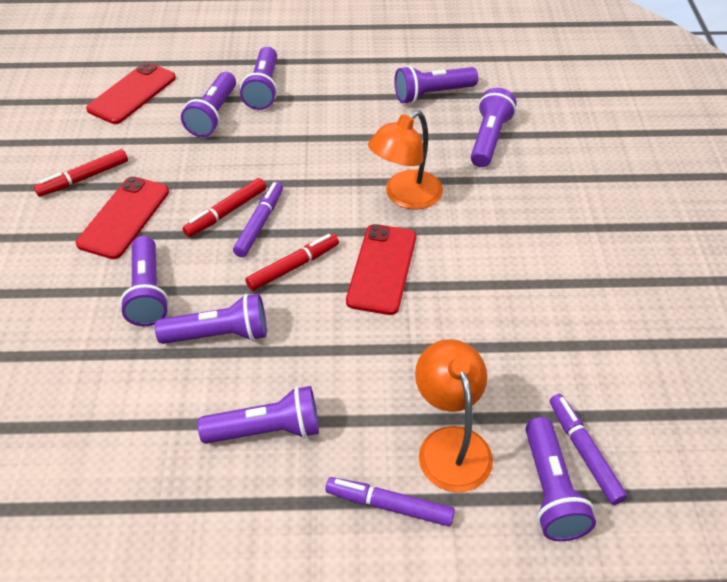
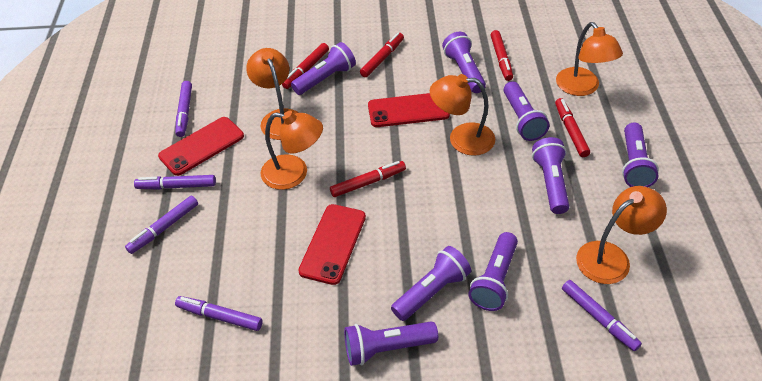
orange lamp: 2 -> 5
purple marker: 3 -> 5
red marker: 3 -> 5

